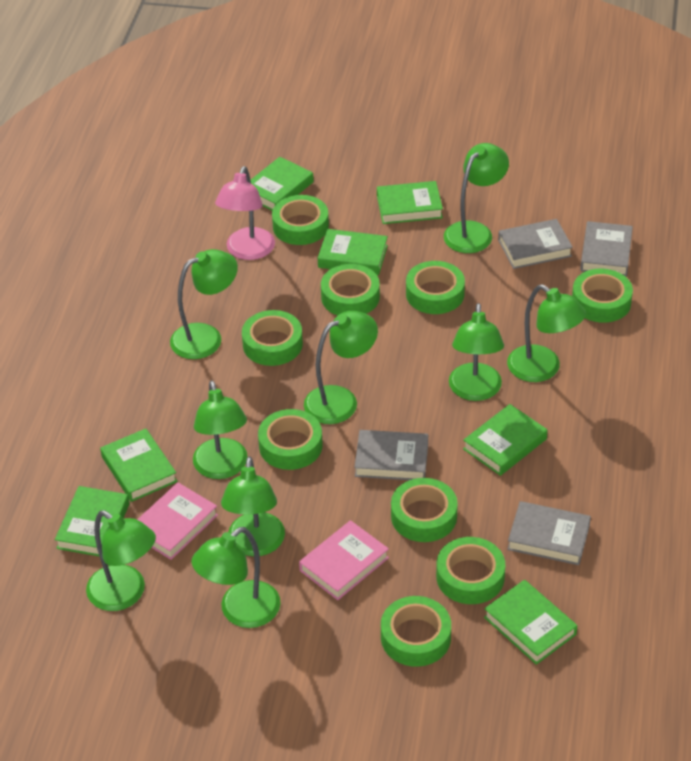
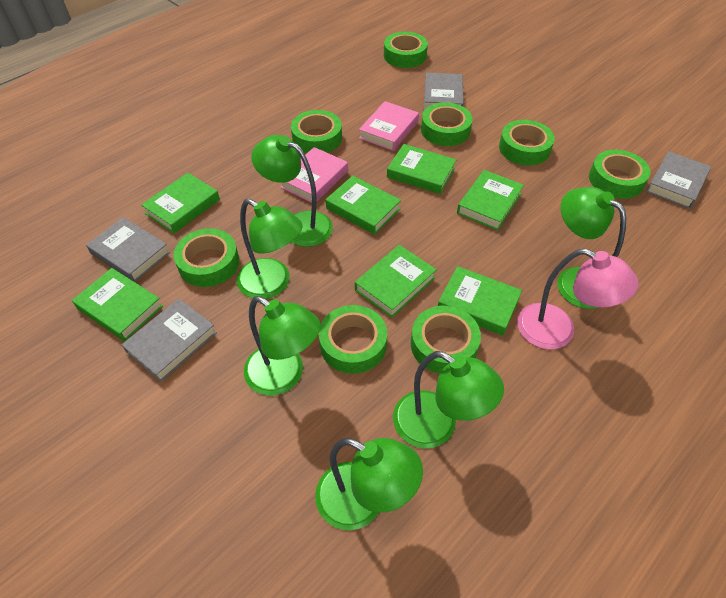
green lamp: 9 -> 6
green tape: 9 -> 8

